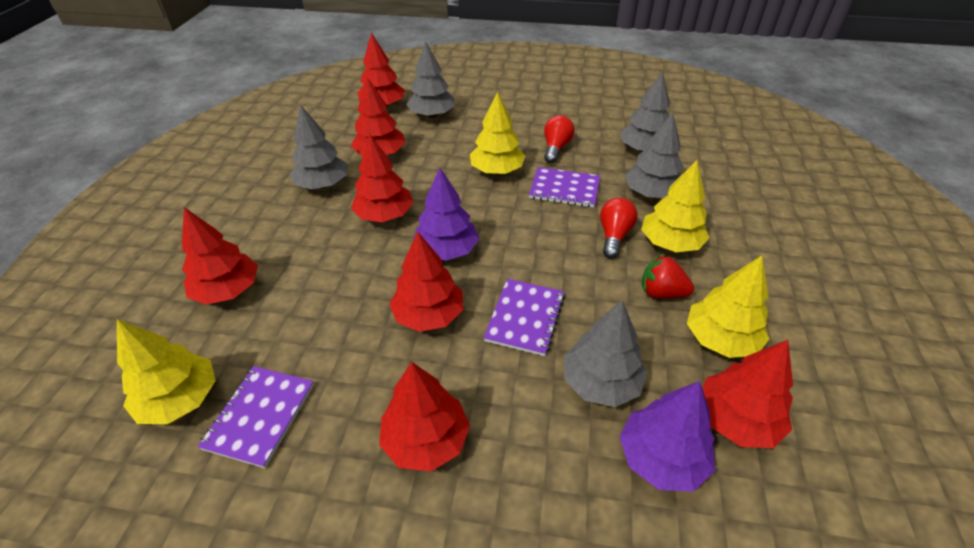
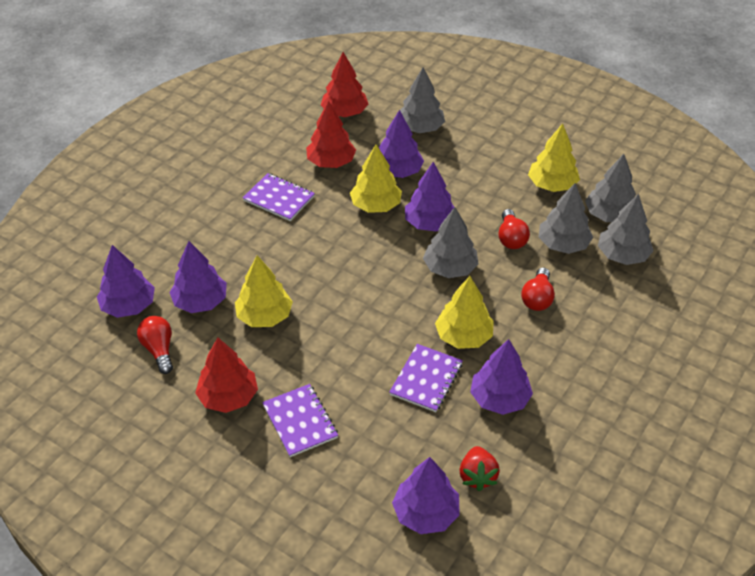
purple tree: 2 -> 6
red light bulb: 2 -> 3
red tree: 7 -> 3

